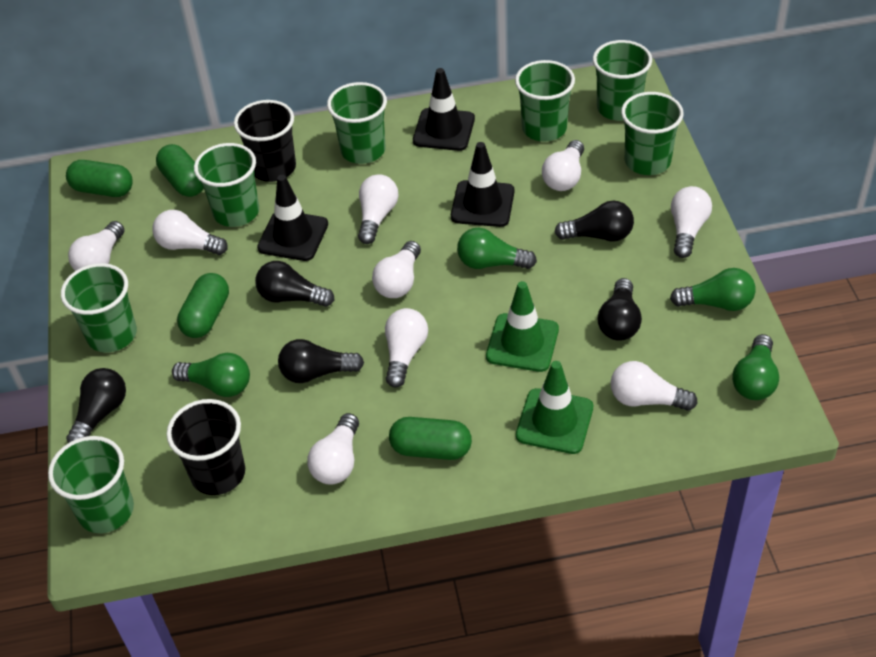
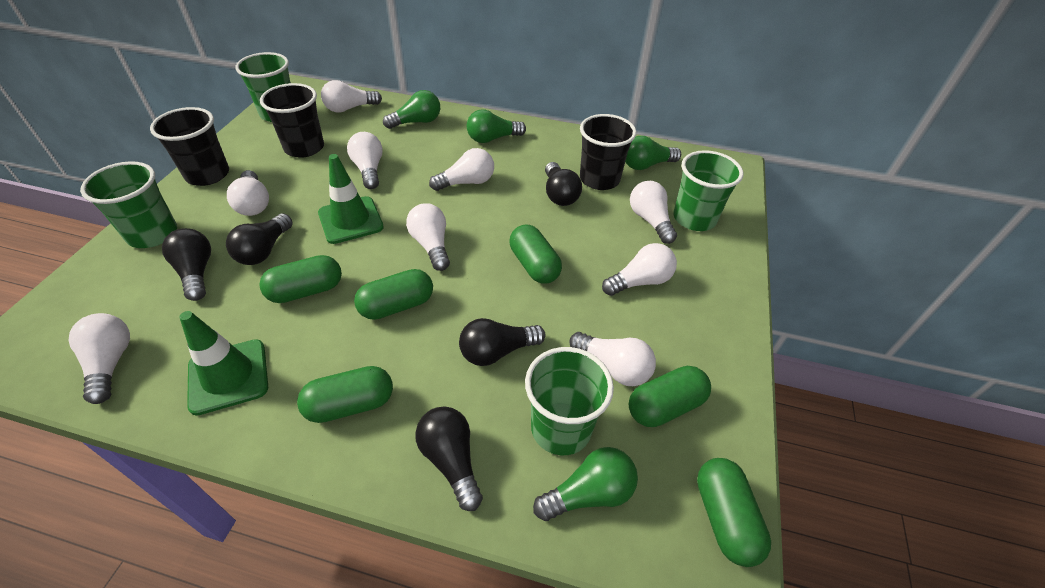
black cup: 2 -> 3
black traffic cone: 3 -> 0
green capsule: 4 -> 6
green cup: 7 -> 4

